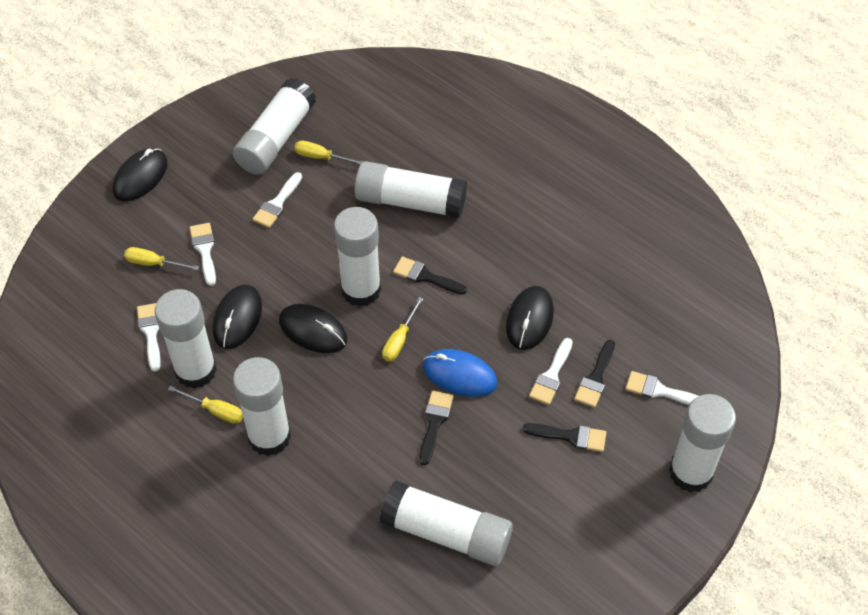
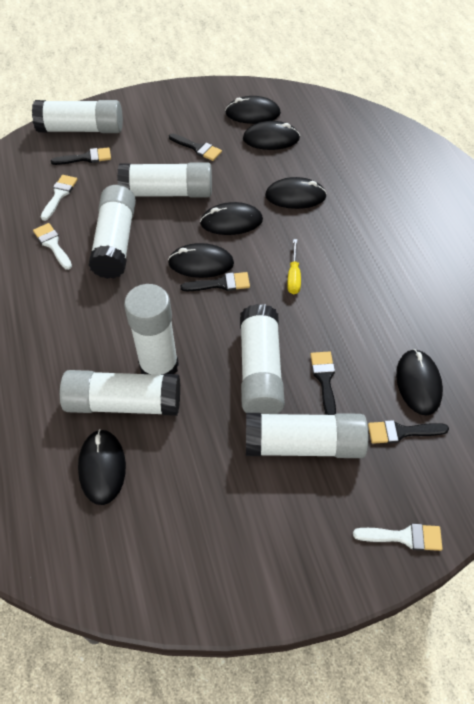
black brush: 4 -> 5
black mouse: 4 -> 7
blue mouse: 1 -> 0
white brush: 5 -> 3
yellow screwdriver: 4 -> 1

